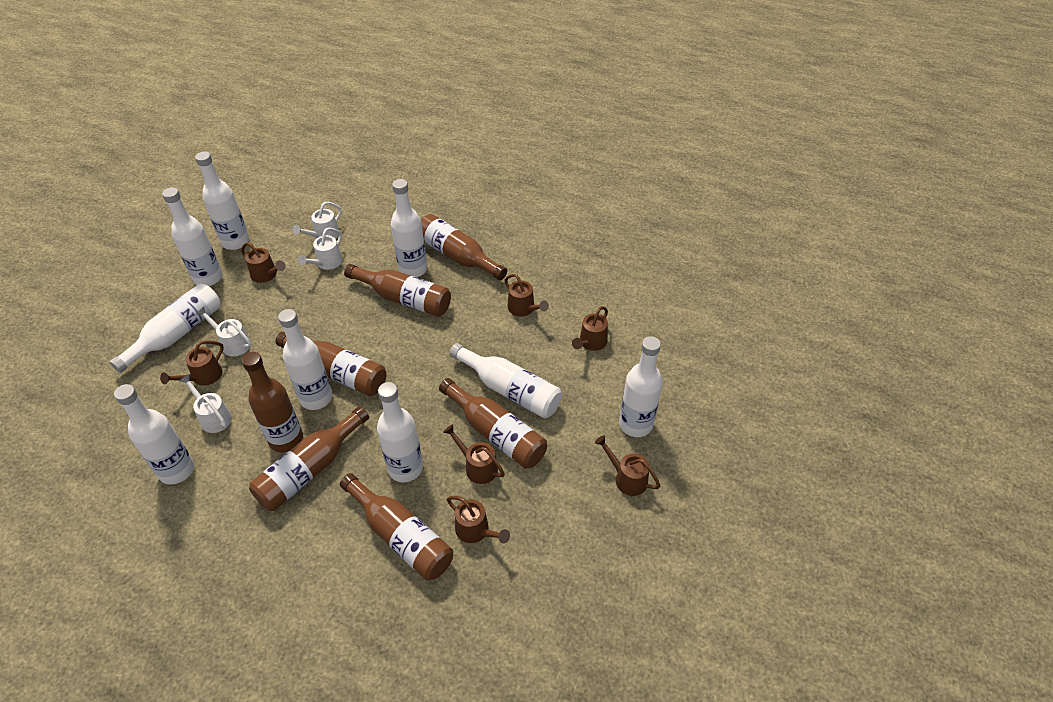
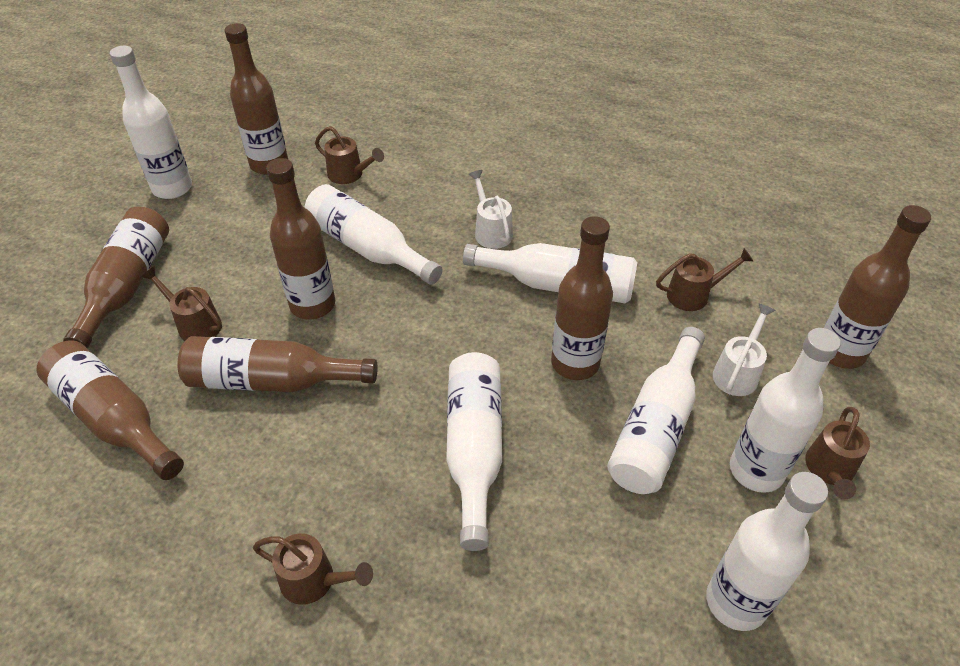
brown watering can: 7 -> 5
white bottle: 9 -> 7
white watering can: 4 -> 2

